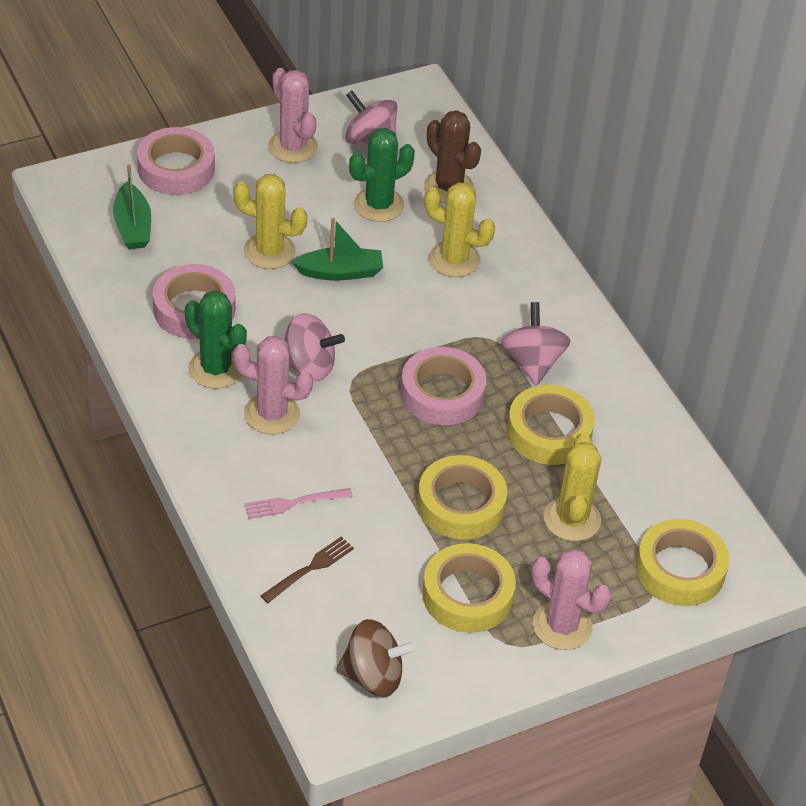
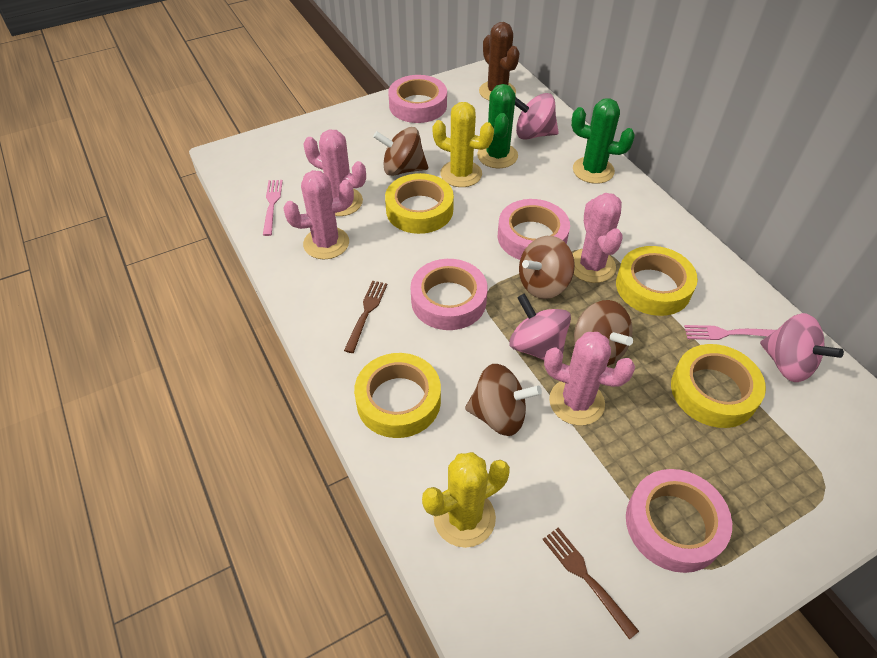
brown fork: 1 -> 2
brown spinning top: 1 -> 4
green boat: 2 -> 0
pink cactus: 3 -> 4
pink fork: 1 -> 2
pink tape: 3 -> 4
yellow cactus: 3 -> 2

